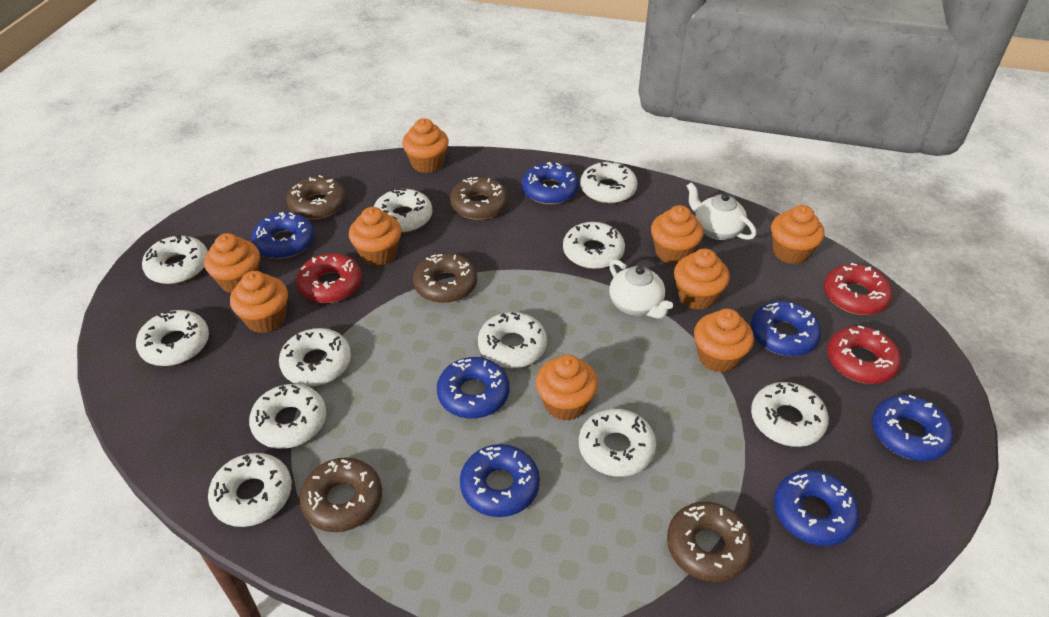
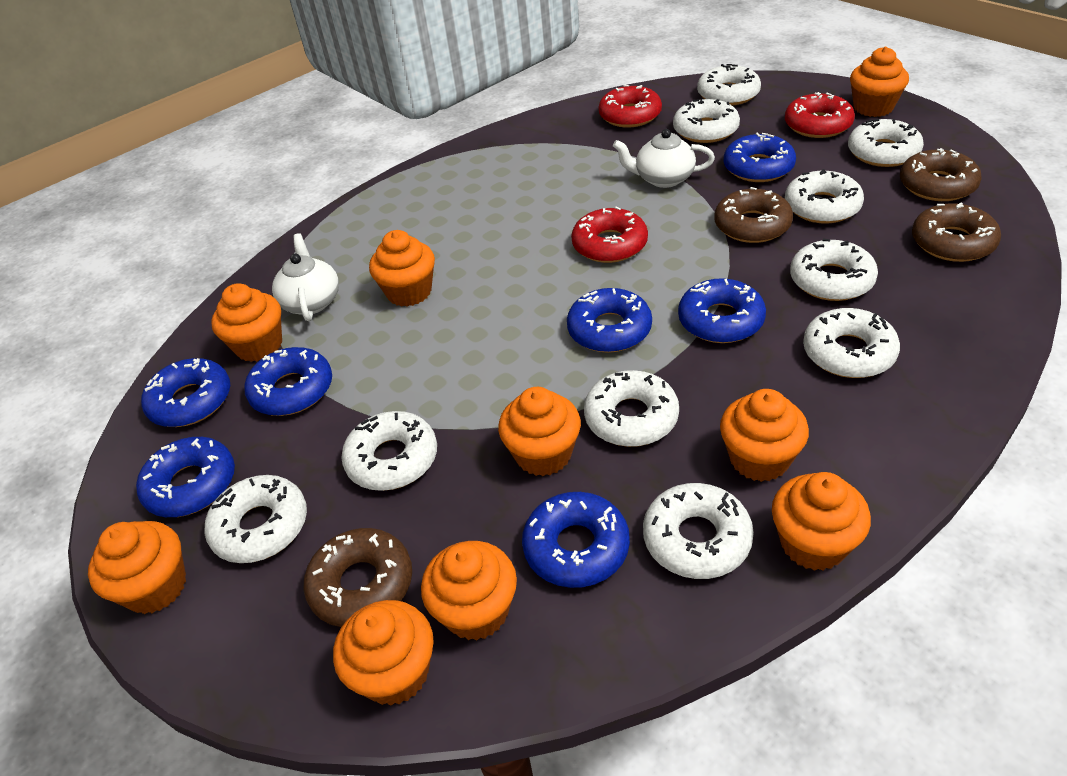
brown donut: 5 -> 4
white donut: 11 -> 10

